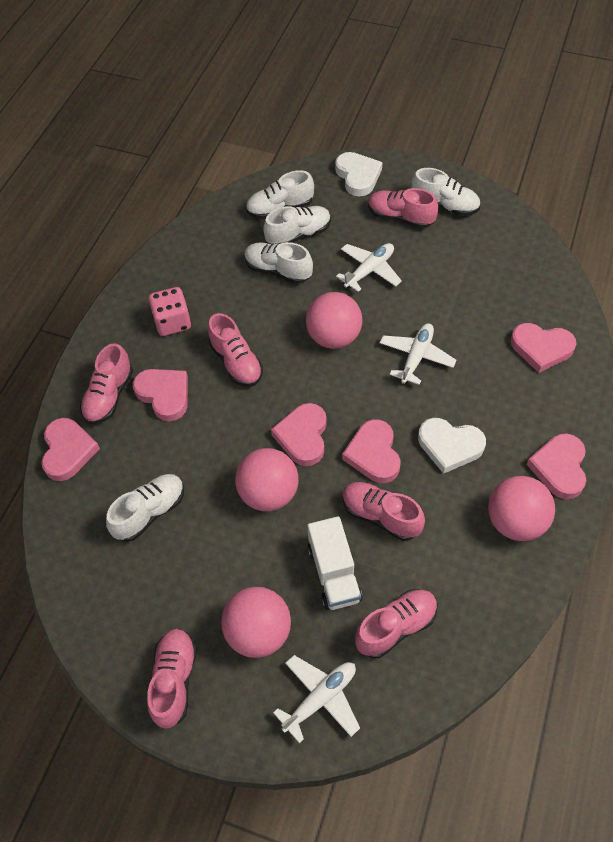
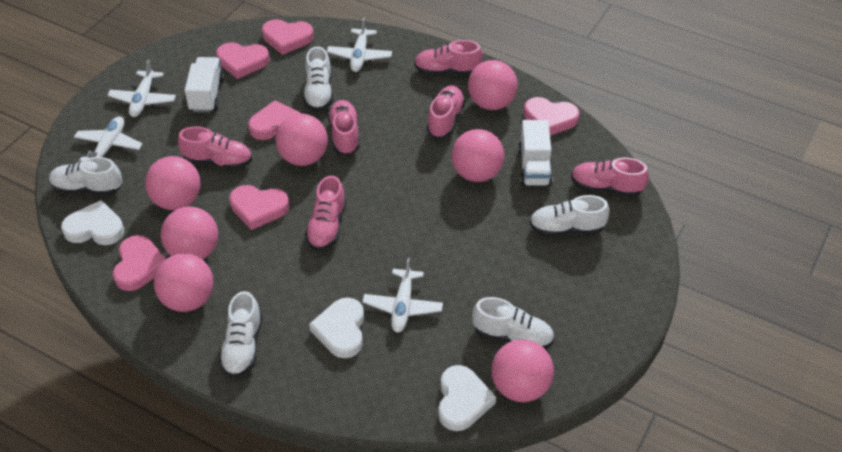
pink ball: 4 -> 7
pink dice: 1 -> 0
white heart: 2 -> 3
white plane: 3 -> 4
white truck: 1 -> 2

